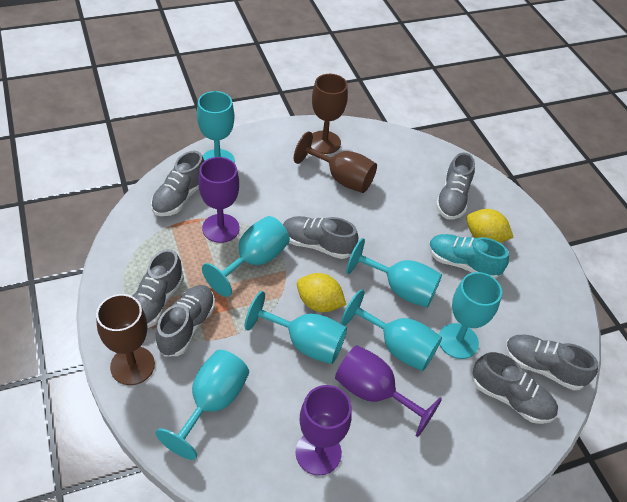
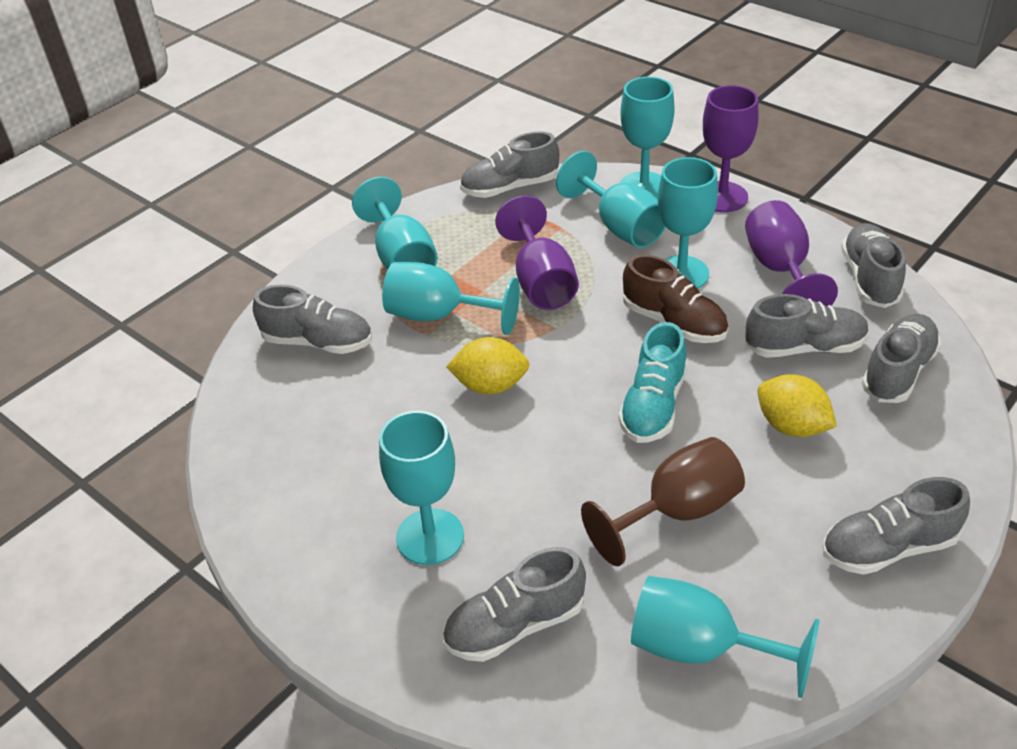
brown goblet: 3 -> 1
brown shoe: 0 -> 1

